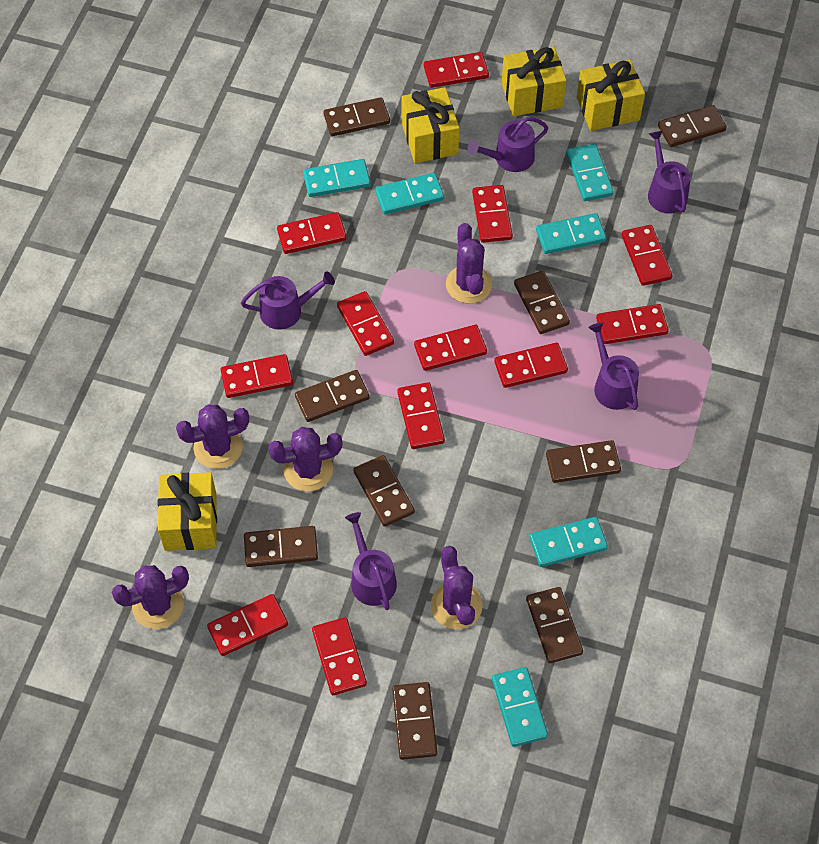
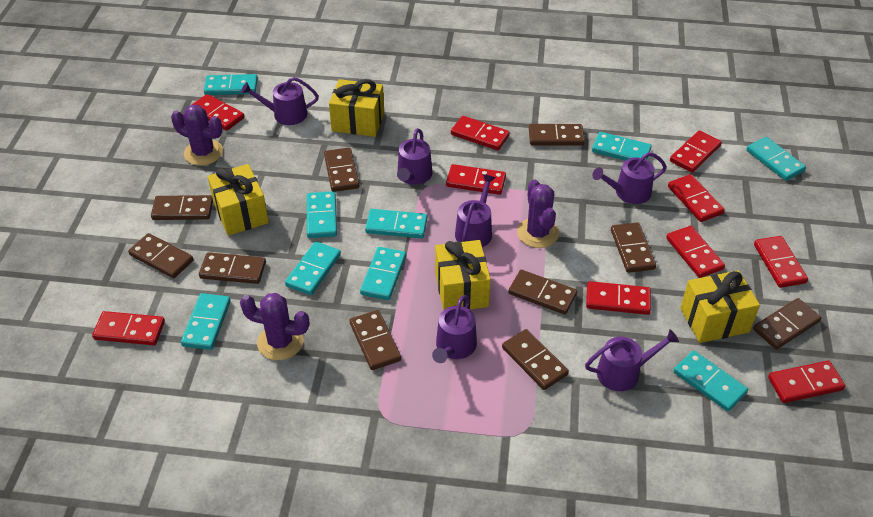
brown domino: 9 -> 10
purple cactus: 5 -> 3
purple watering can: 5 -> 6
red domino: 12 -> 10
turquoise domino: 6 -> 9

